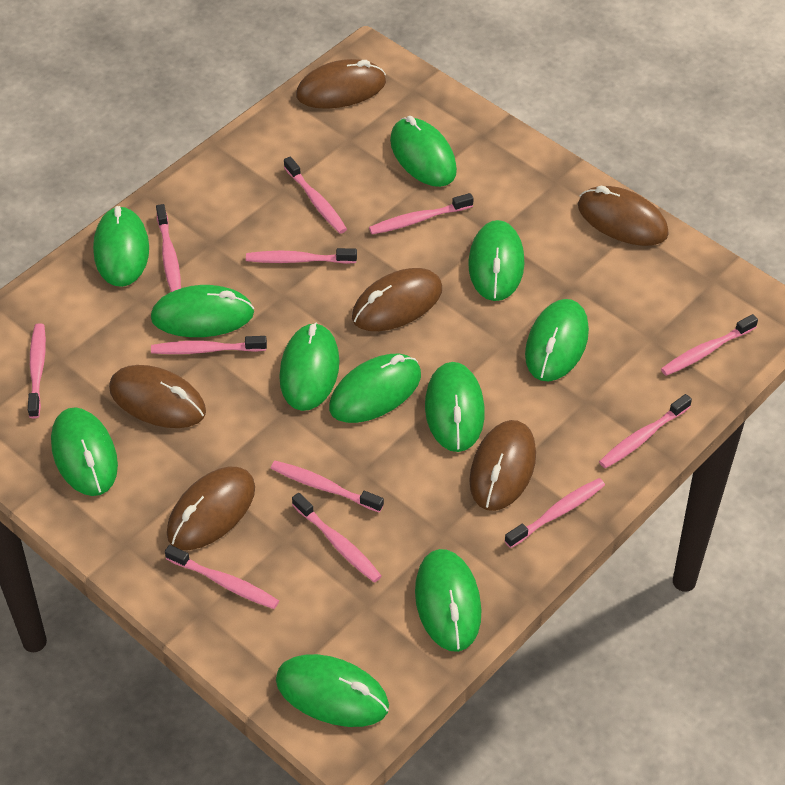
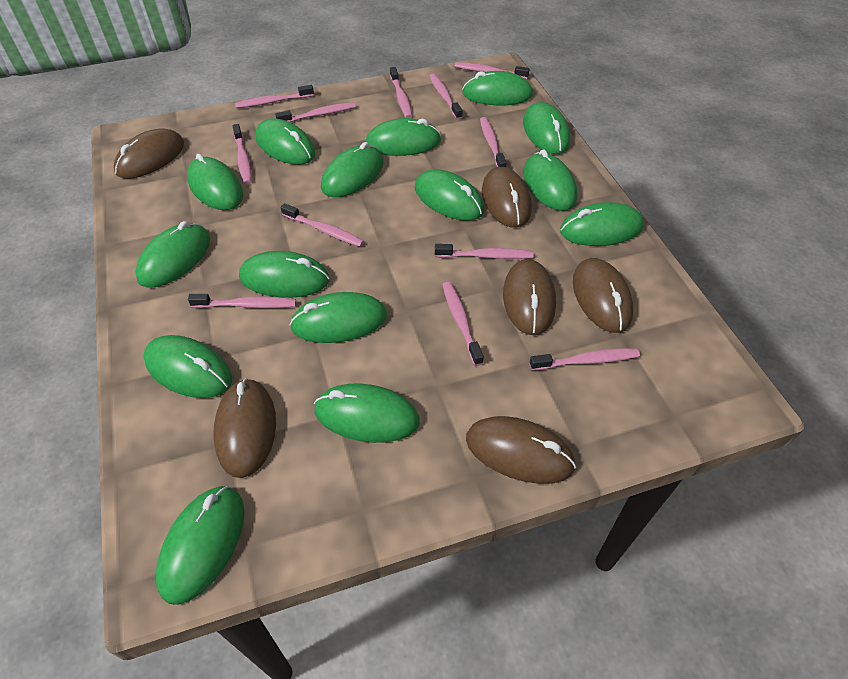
green mouse: 11 -> 15

